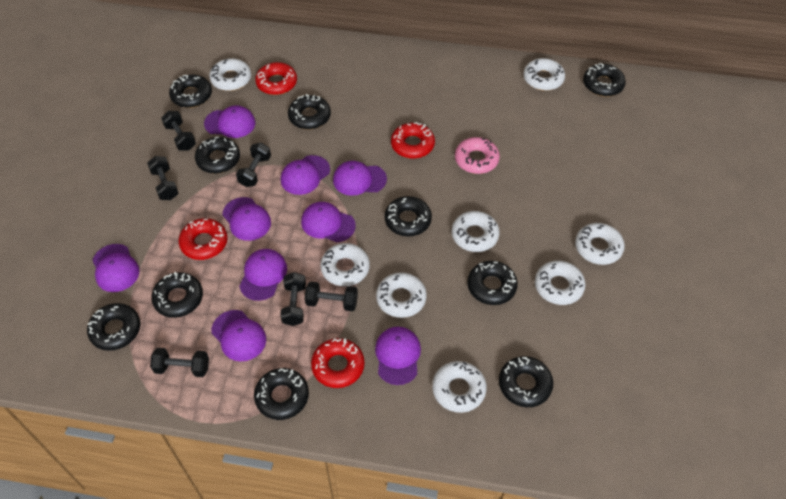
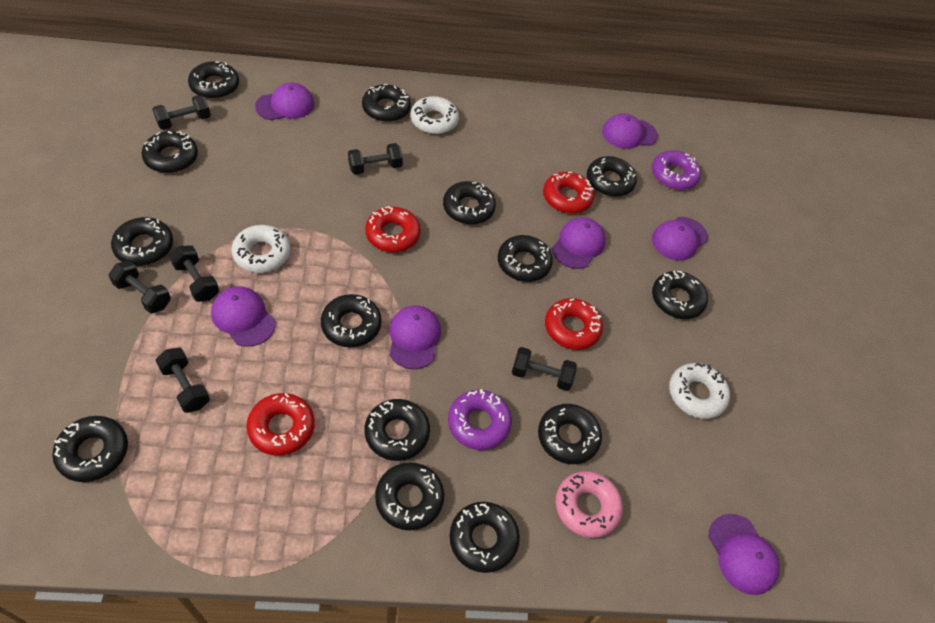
black donut: 10 -> 14
purple cap: 9 -> 7
purple donut: 0 -> 2
white donut: 8 -> 3

